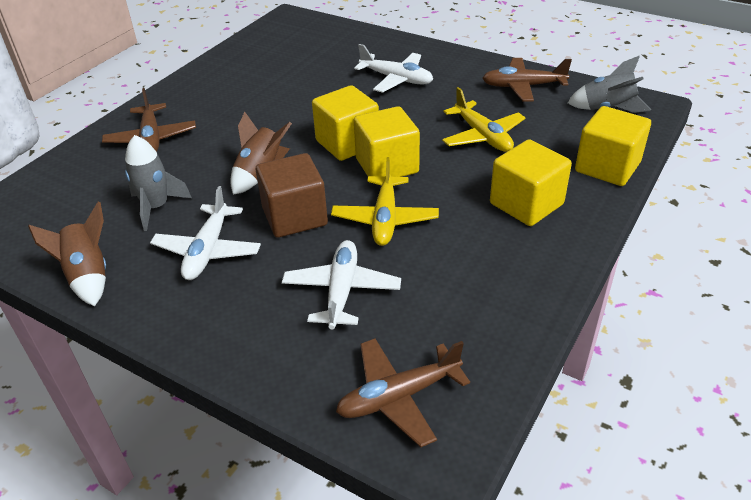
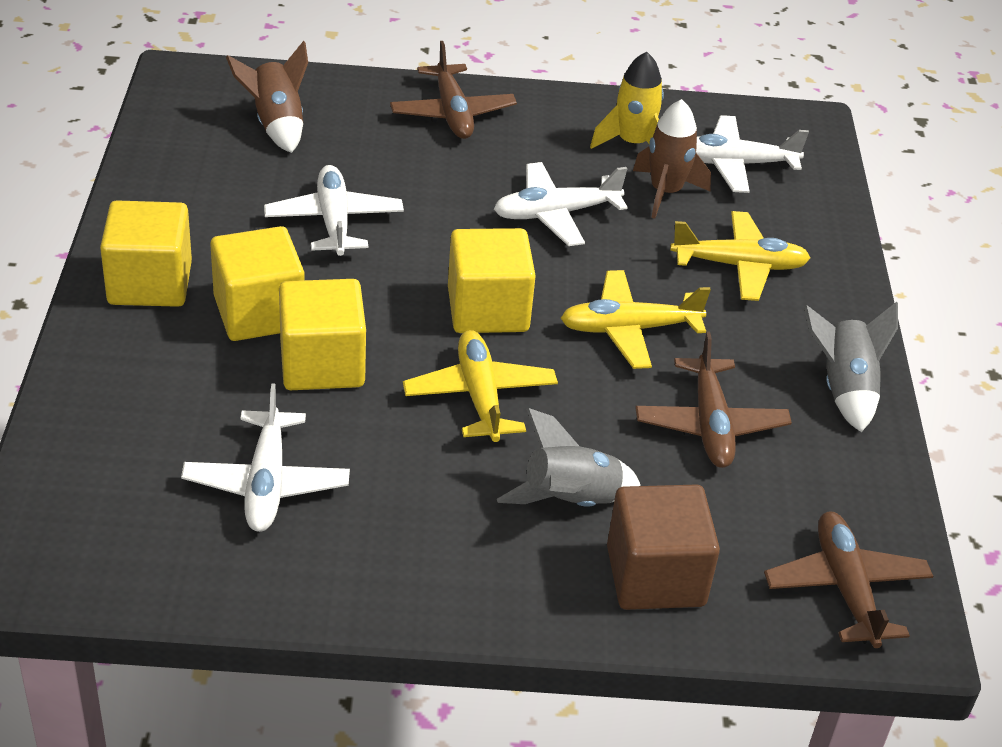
white plane: 3 -> 4
yellow plane: 2 -> 3
yellow rocket: 0 -> 1

